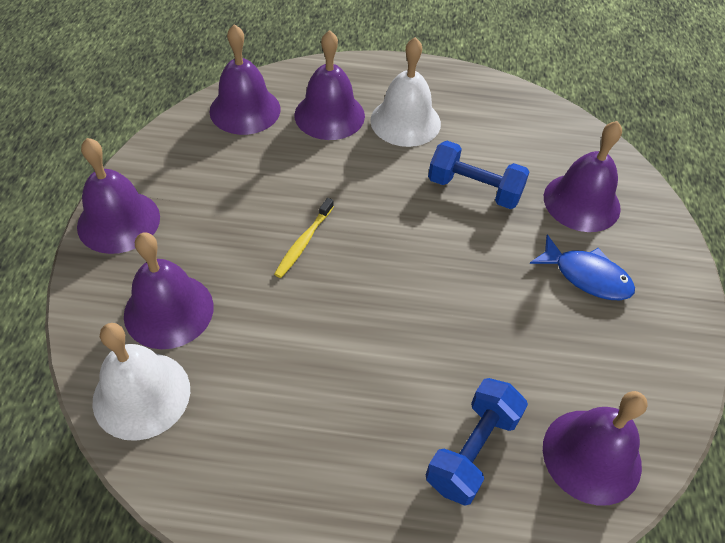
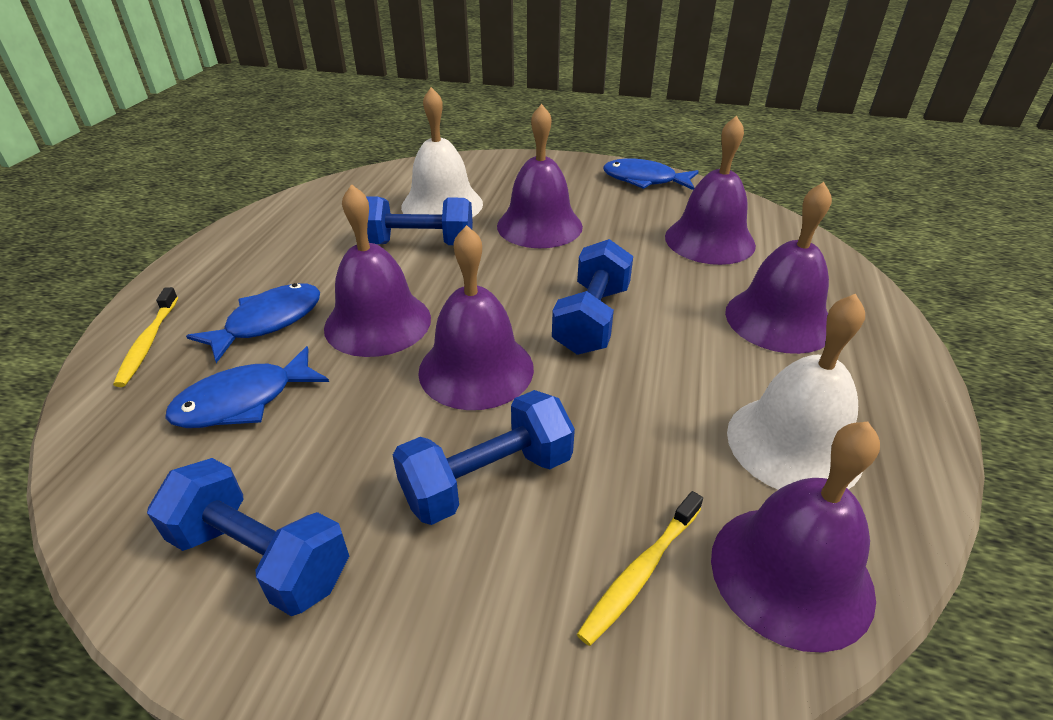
blue dumbbell: 2 -> 4
blue fish: 1 -> 3
yellow toothbrush: 1 -> 2

